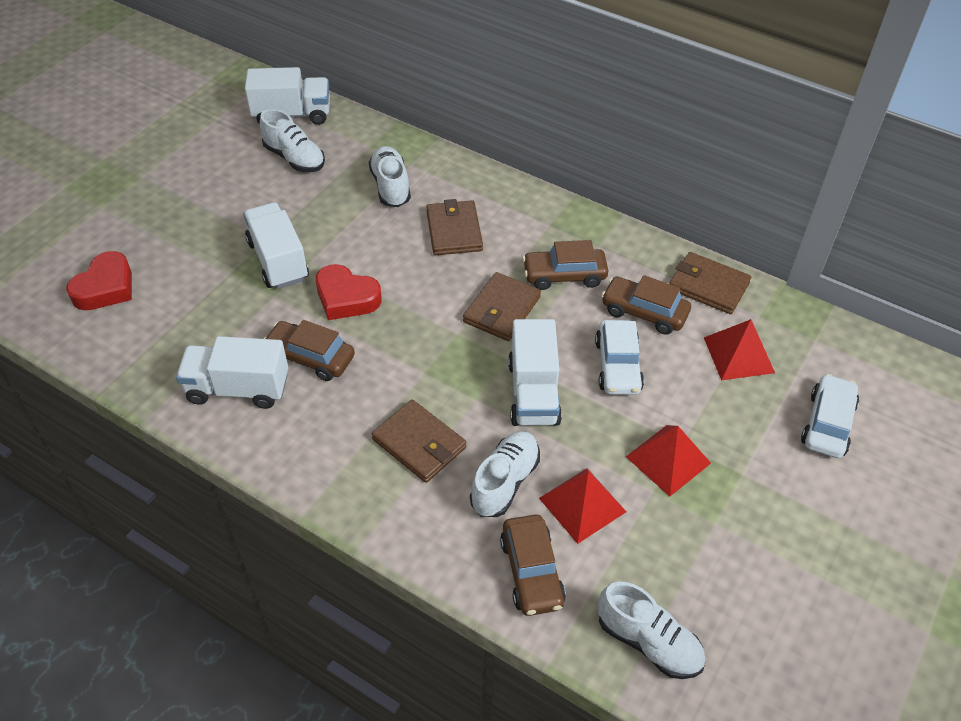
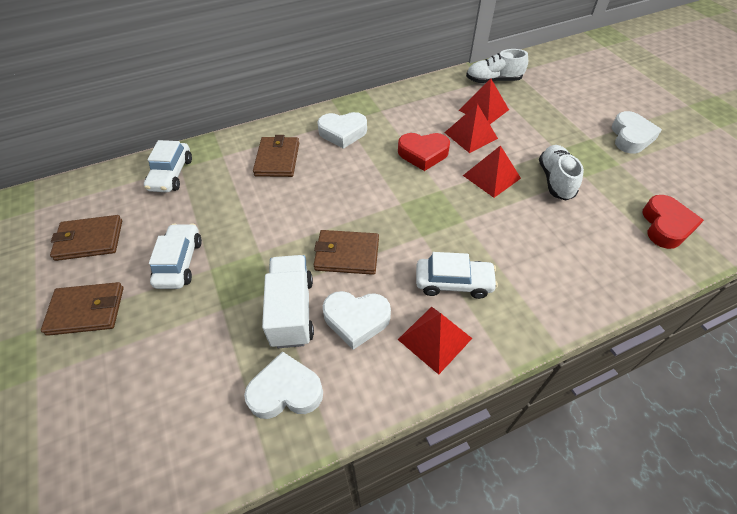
brown car: 4 -> 0
red pyramid: 3 -> 4
white car: 2 -> 3
white heart: 0 -> 4
white shoe: 4 -> 2
white truck: 4 -> 1

